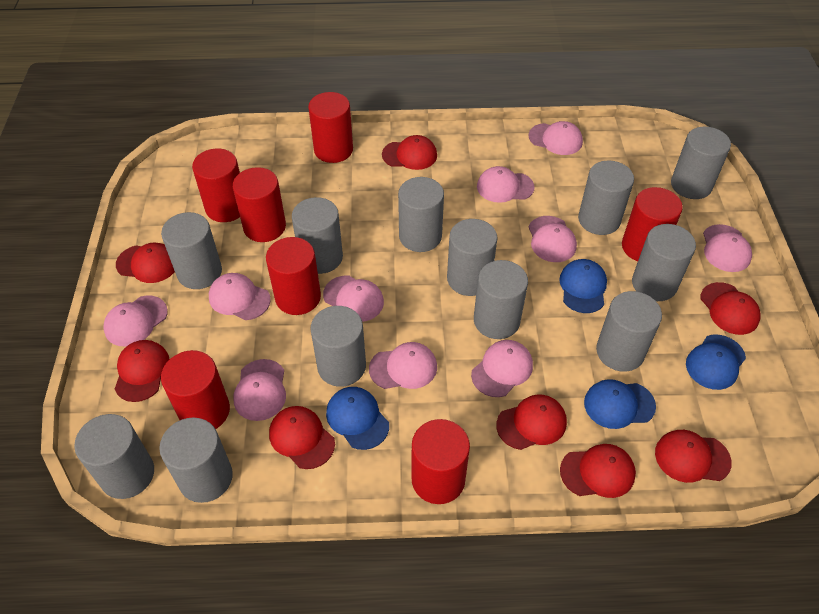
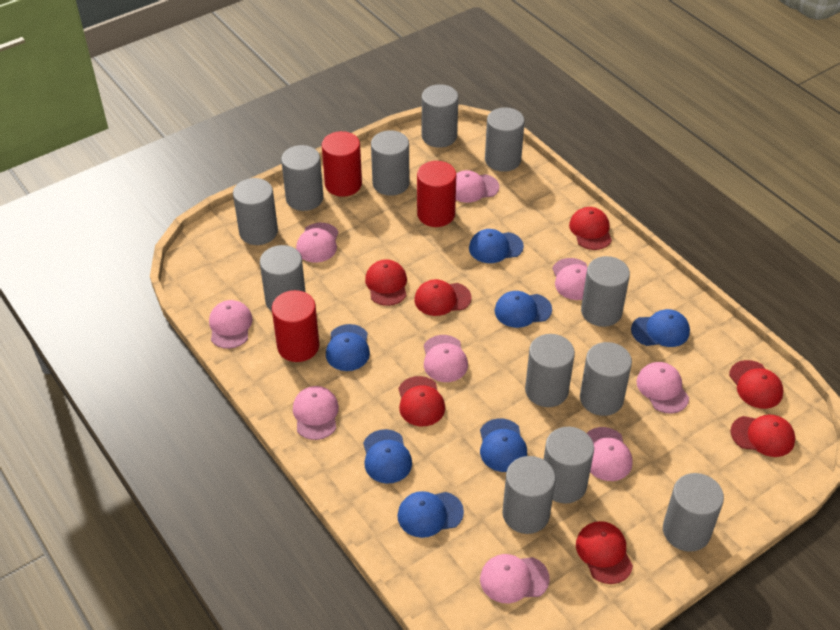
blue cap: 4 -> 7
pink cap: 10 -> 9
red cap: 8 -> 7
red cylinder: 7 -> 3

